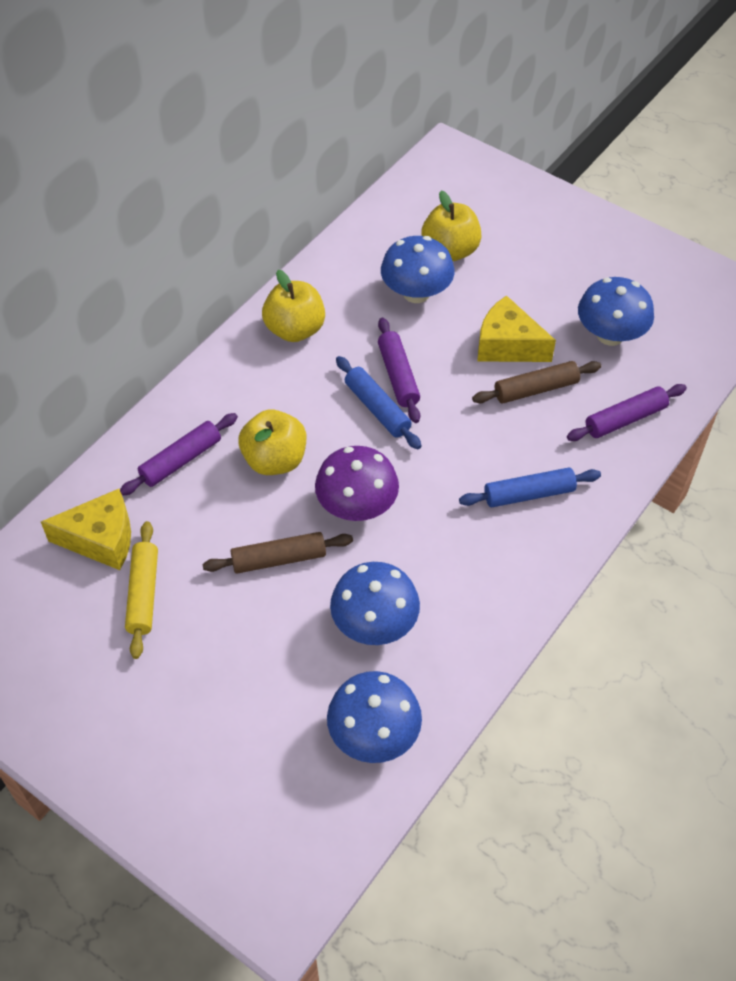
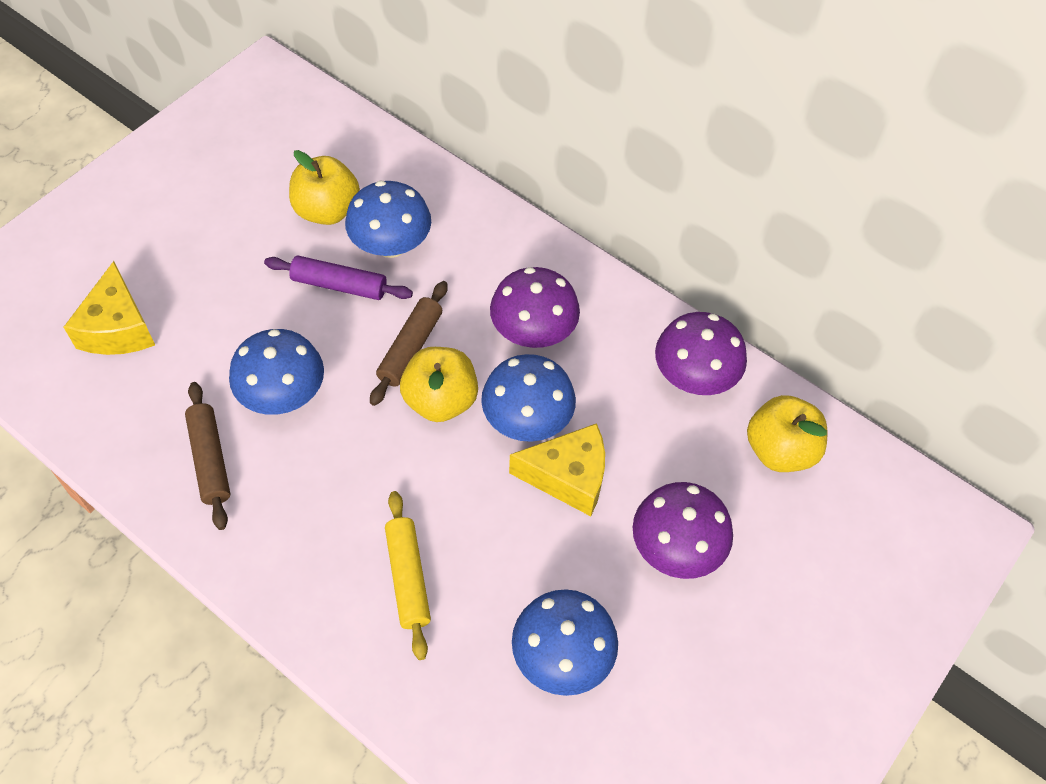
blue rolling pin: 2 -> 0
purple mushroom: 1 -> 3
purple rolling pin: 3 -> 1

